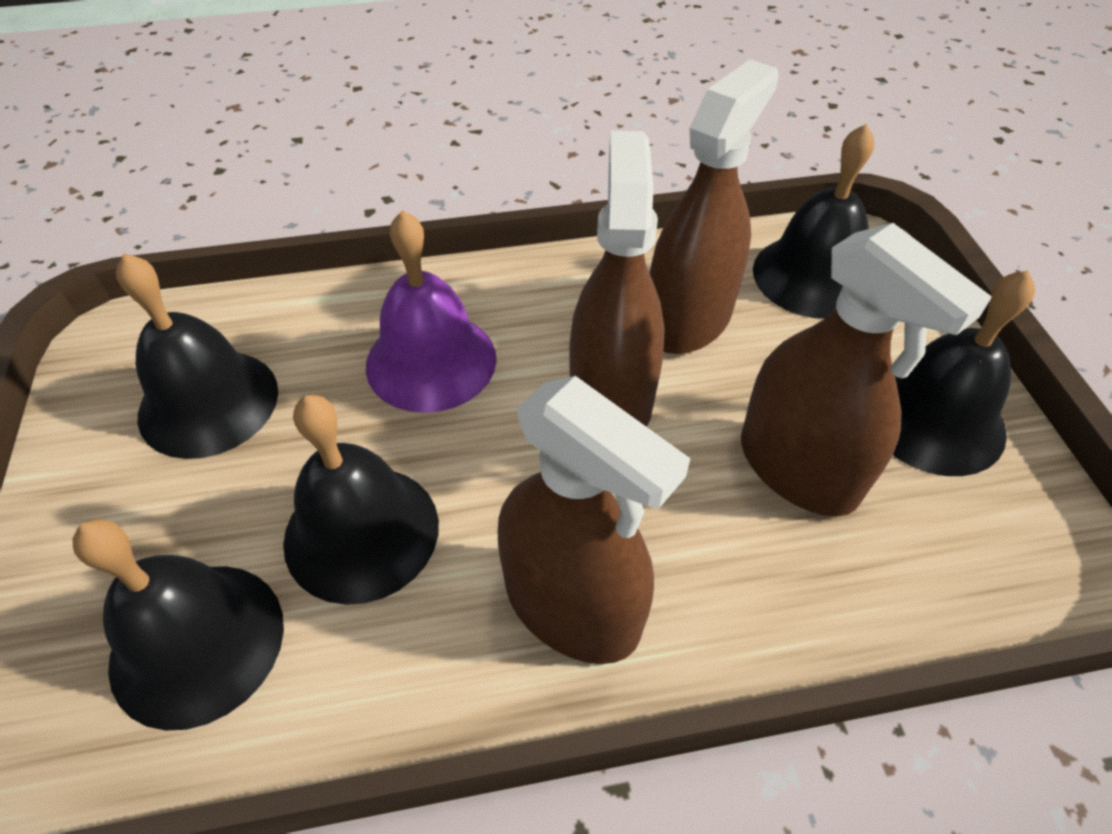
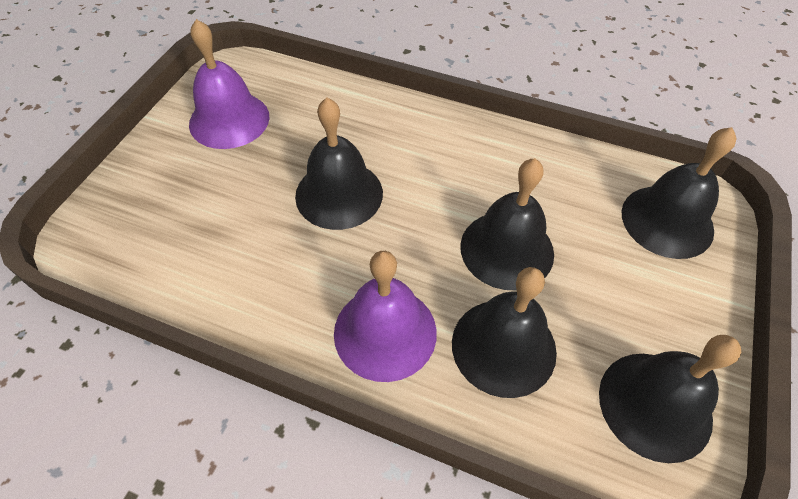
brown spray bottle: 4 -> 0
purple bell: 1 -> 2

